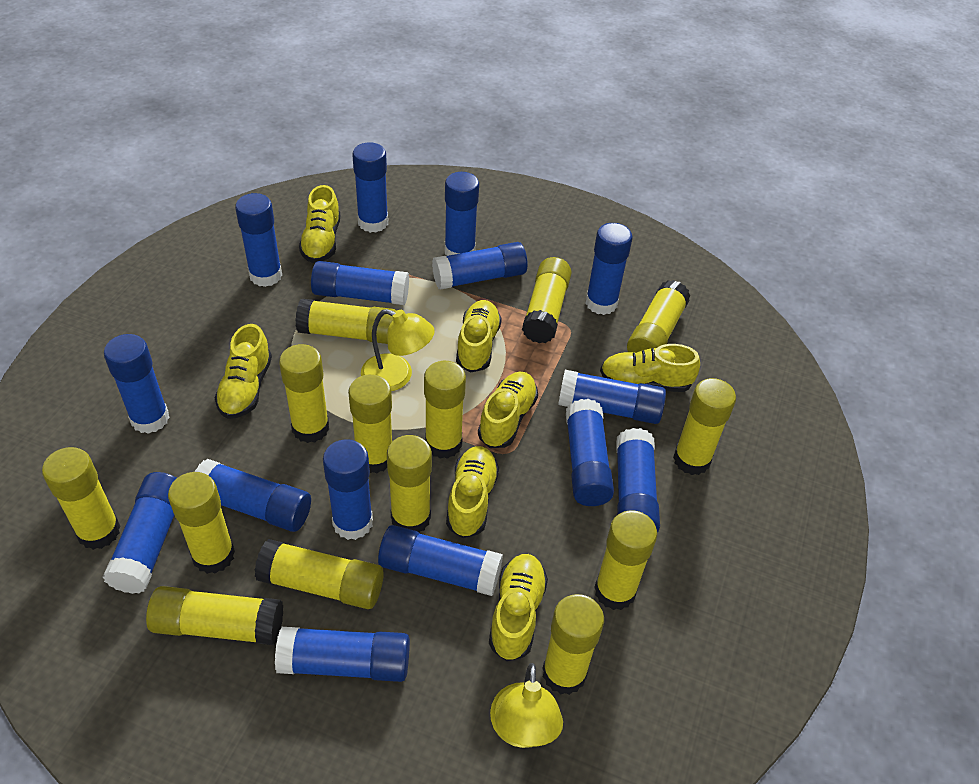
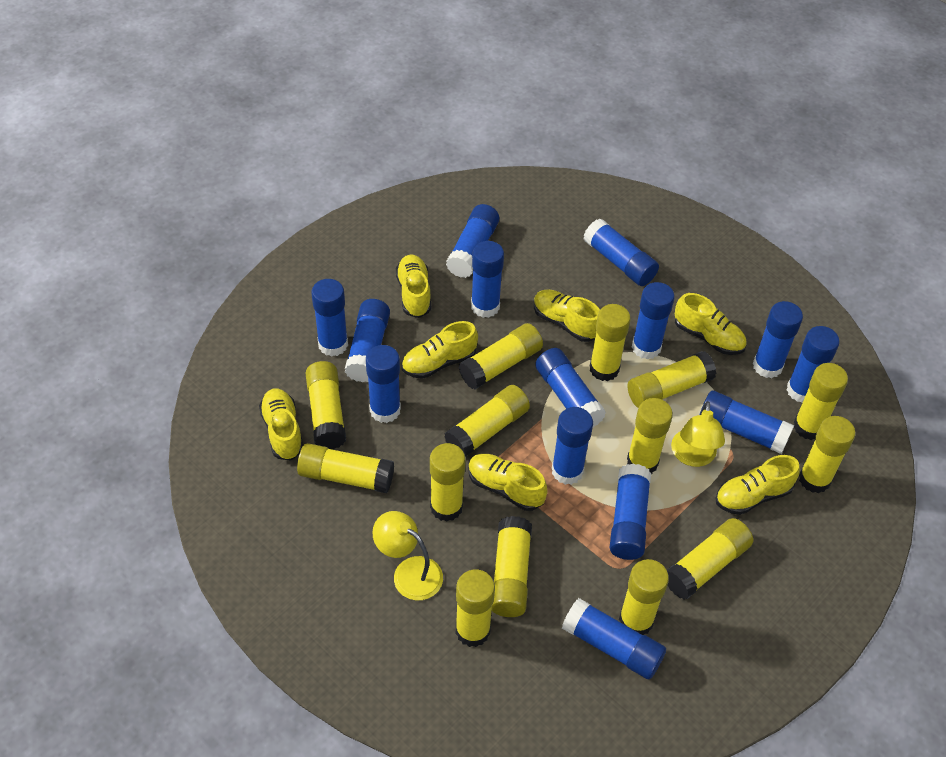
blue glue stick: 15 -> 14

